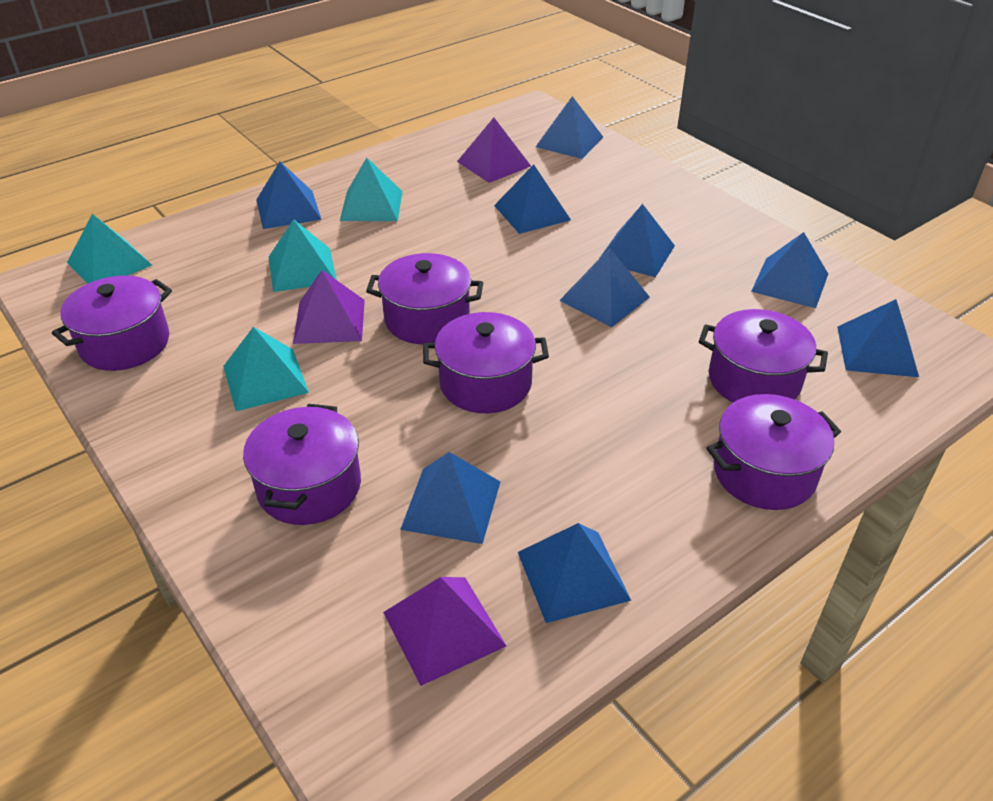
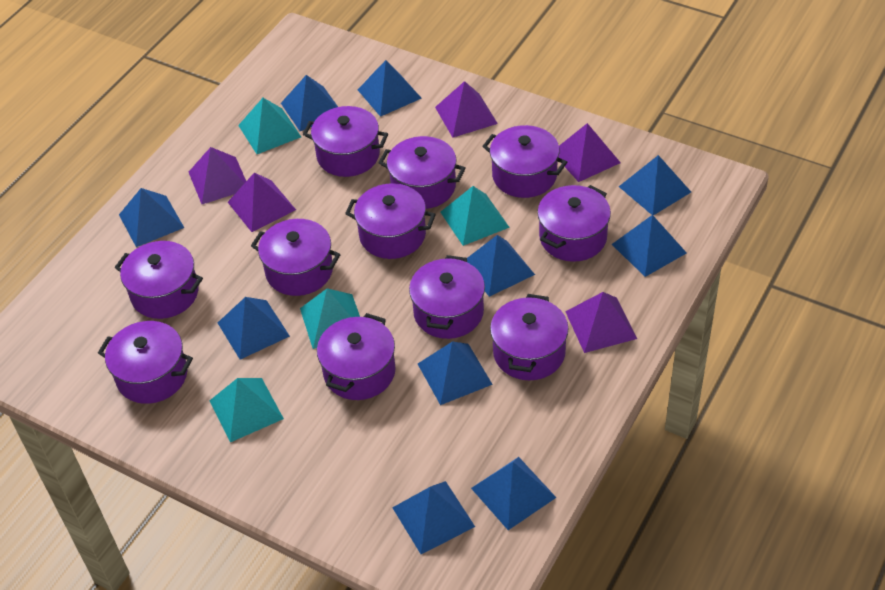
blue pyramid: 9 -> 10
purple pot: 6 -> 11
purple pyramid: 3 -> 5

